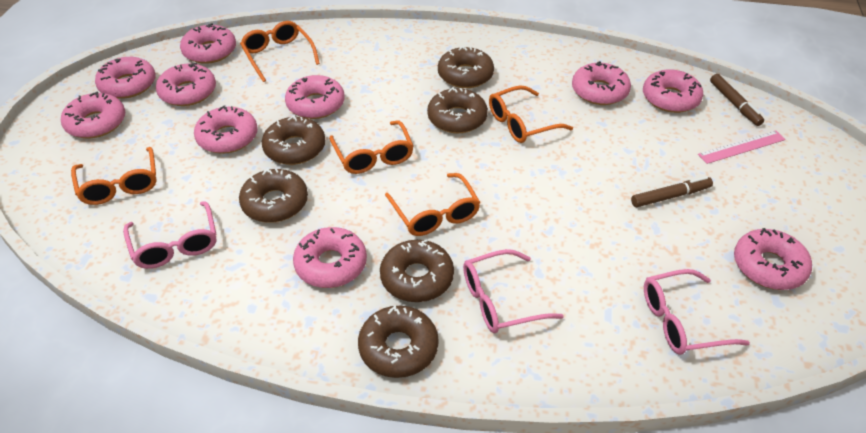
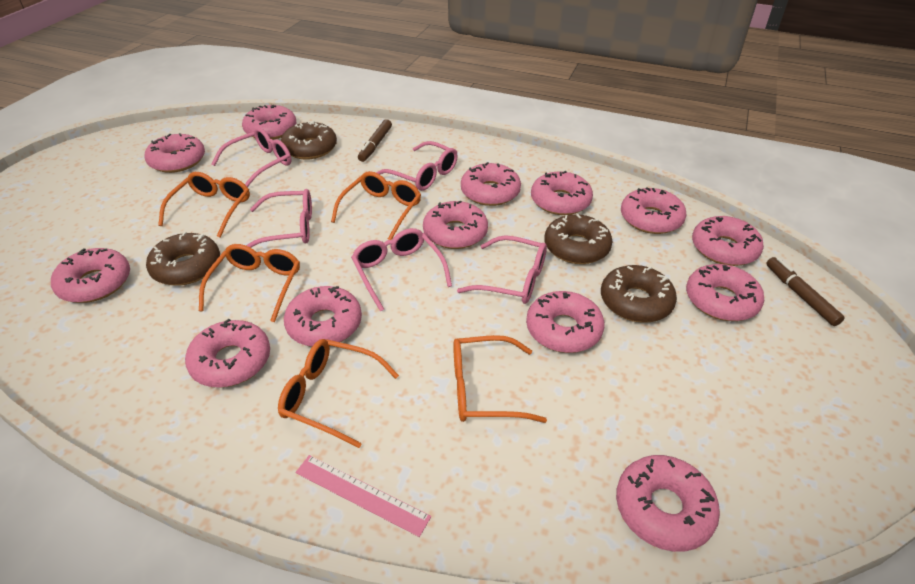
brown donut: 6 -> 4
pink donut: 10 -> 13
pink glasses: 3 -> 5

